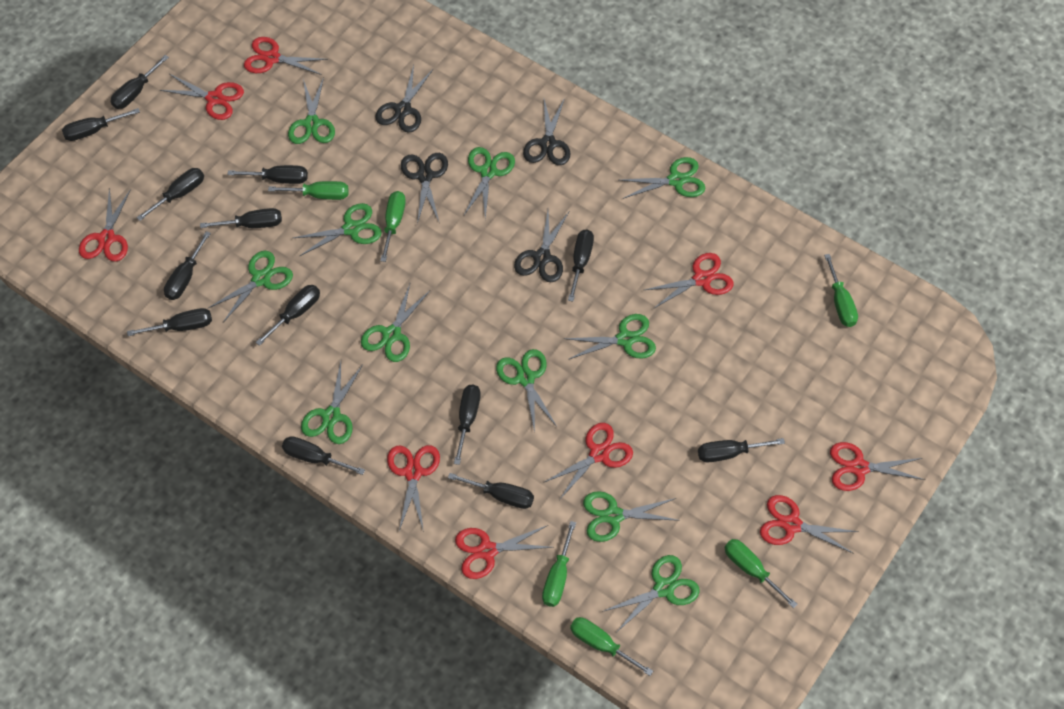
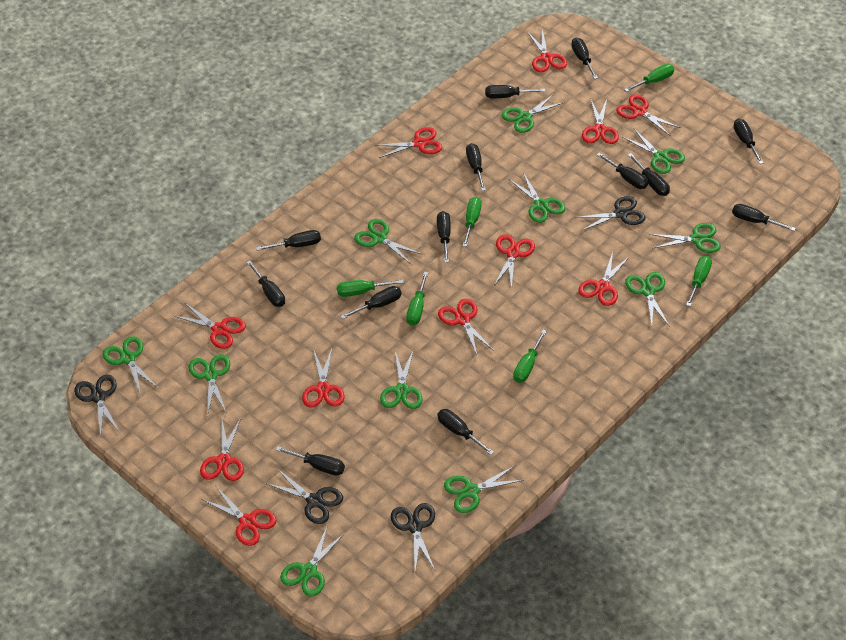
red scissors: 9 -> 11

